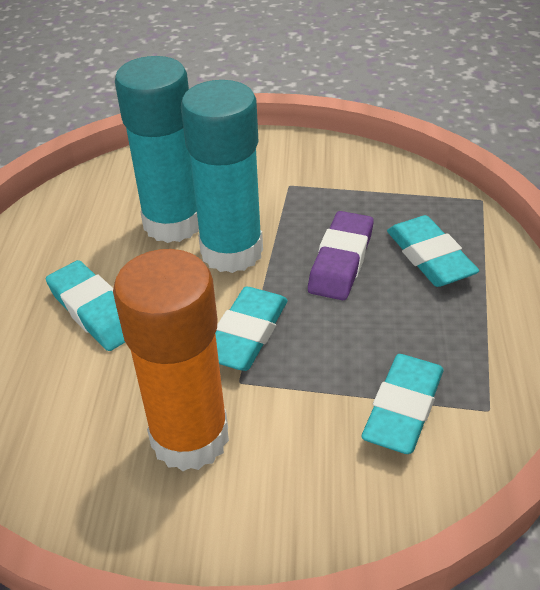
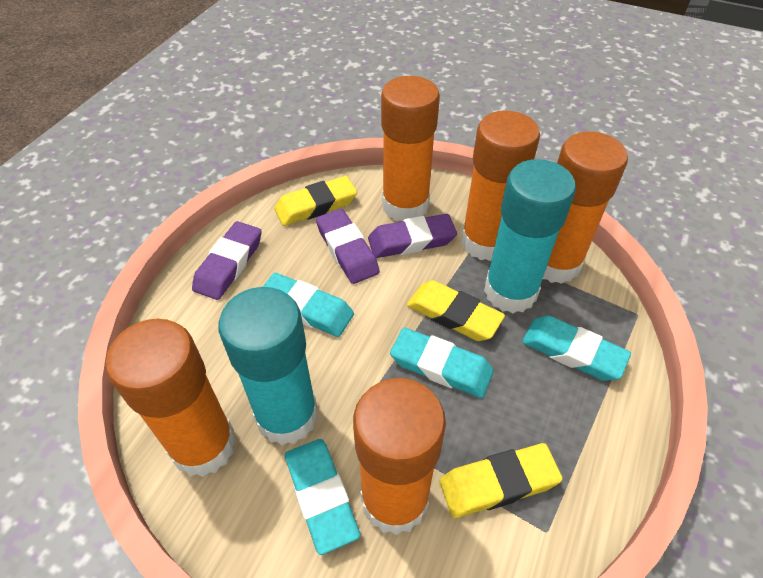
orange glue stick: 1 -> 5
purple eraser: 1 -> 3
yellow eraser: 0 -> 3

